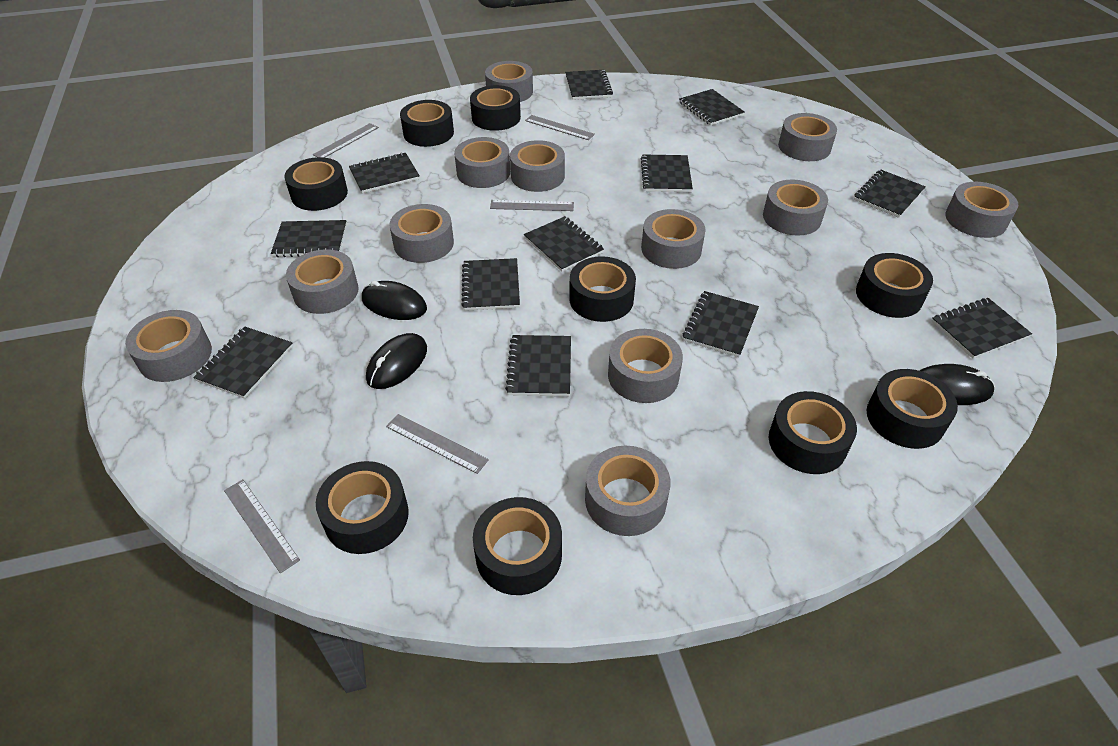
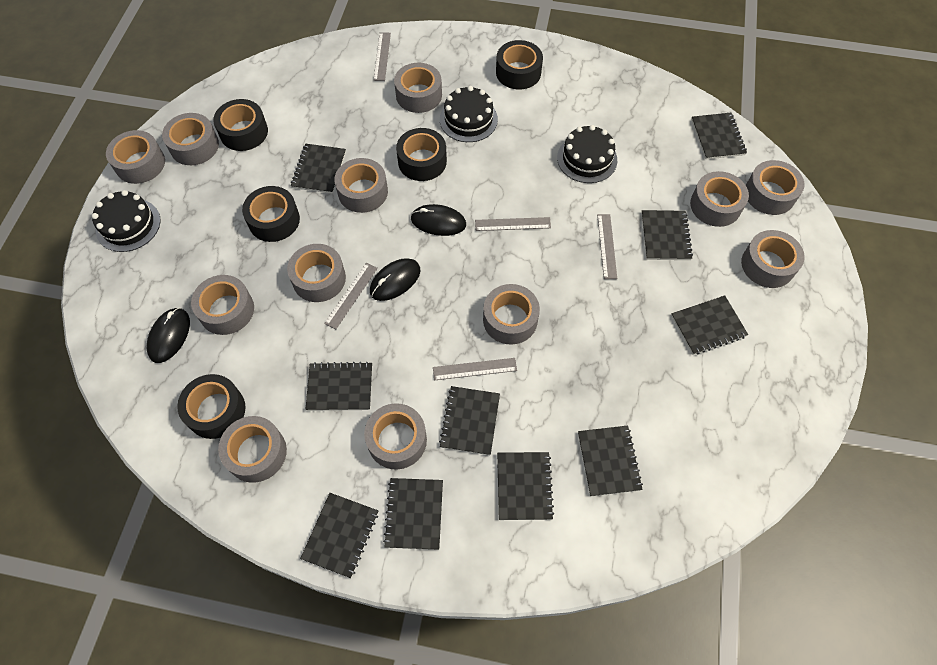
black cake: 0 -> 3
black notebook: 12 -> 10
black tape: 9 -> 5

